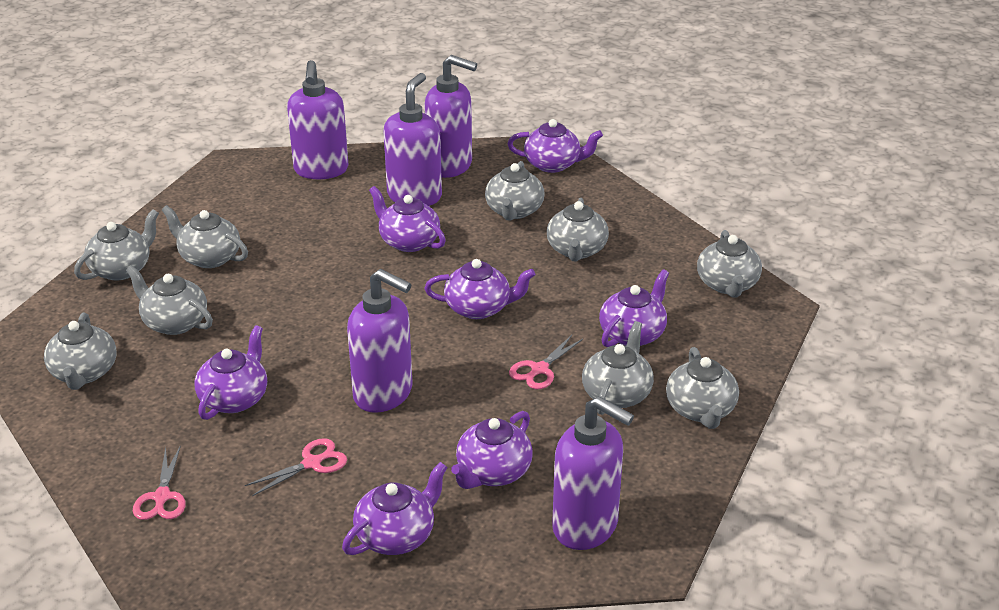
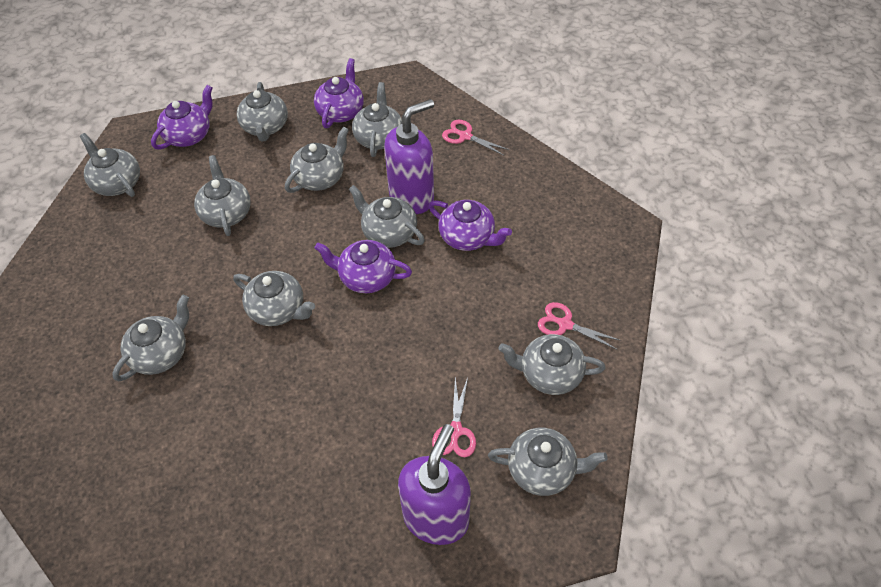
grey teapot: 9 -> 10
purple soap dispenser: 5 -> 2
purple teapot: 7 -> 4

